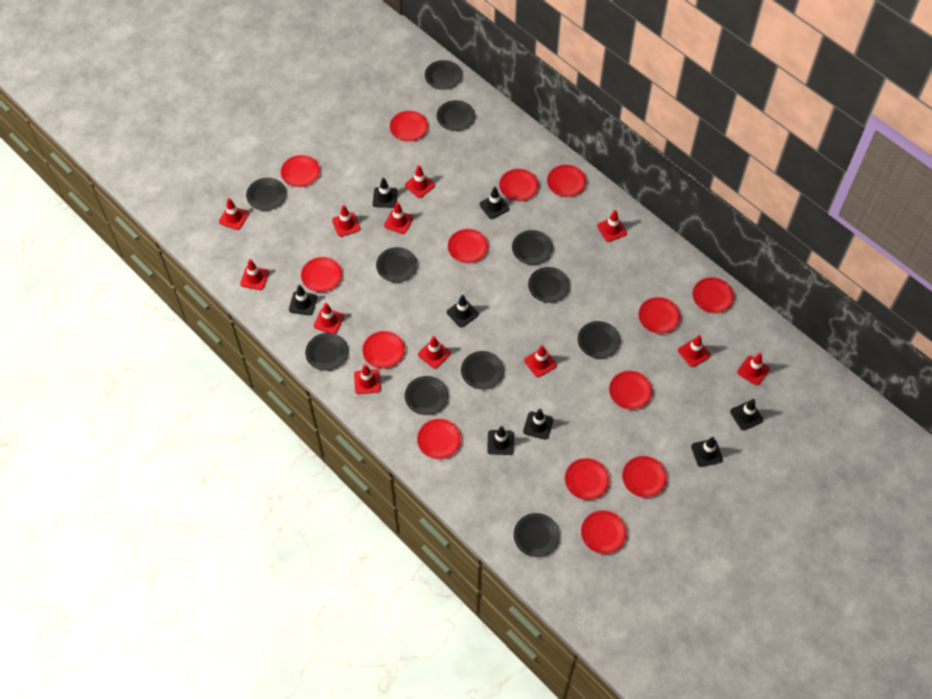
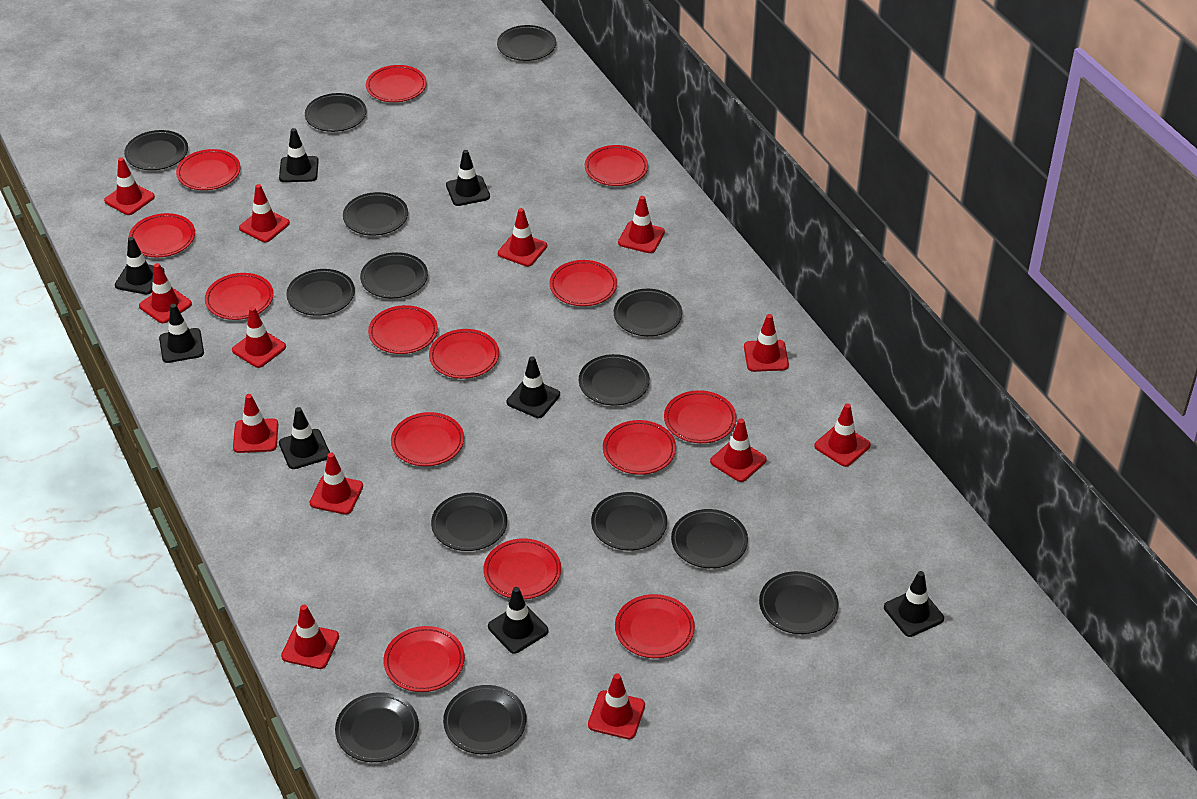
black plate: 11 -> 14
red traffic cone: 12 -> 13

